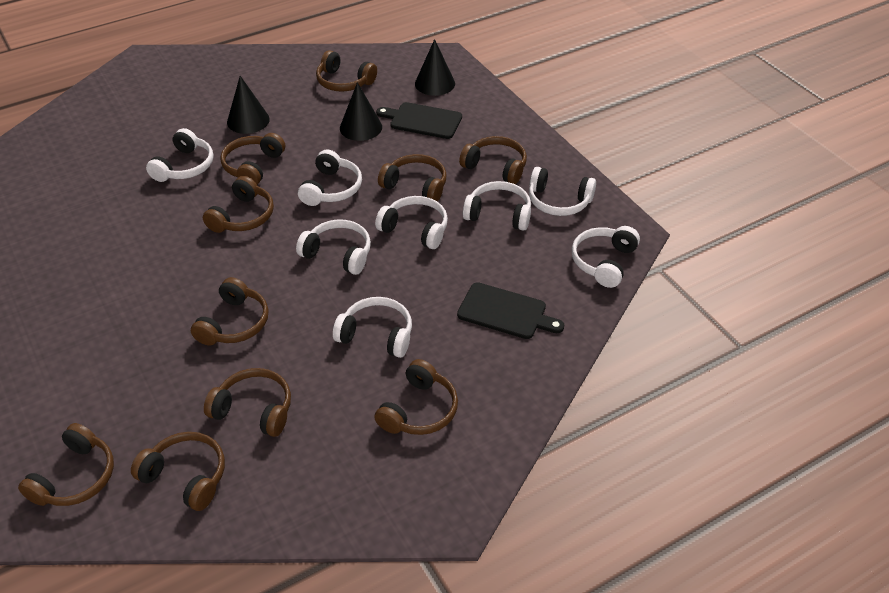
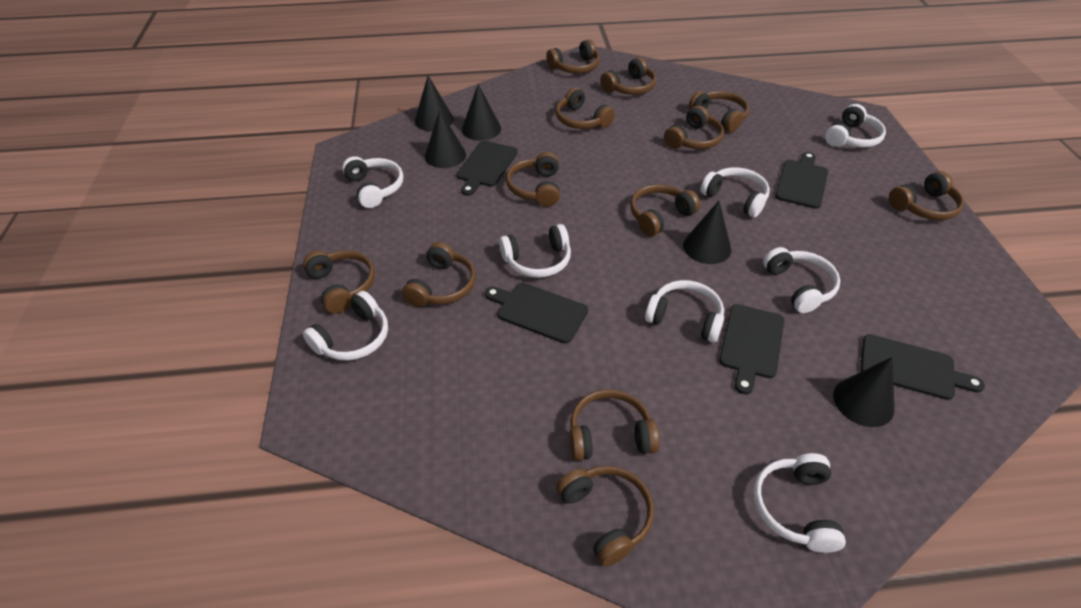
black cone: 3 -> 5
black cutting board: 2 -> 5
brown headphones: 10 -> 12

